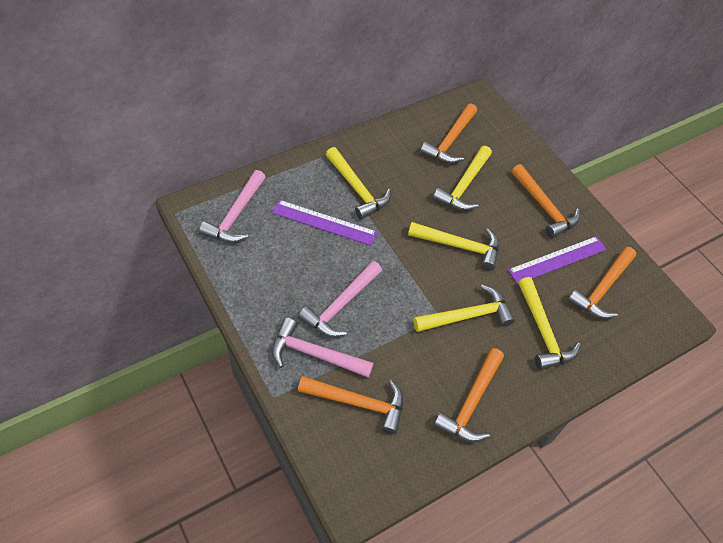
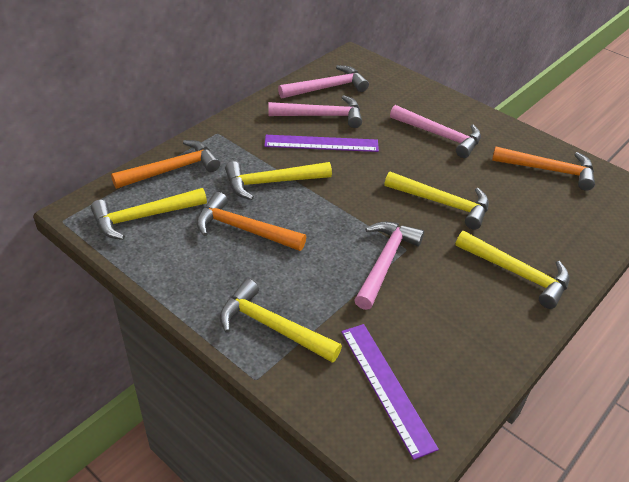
orange hammer: 5 -> 3
pink hammer: 3 -> 4

